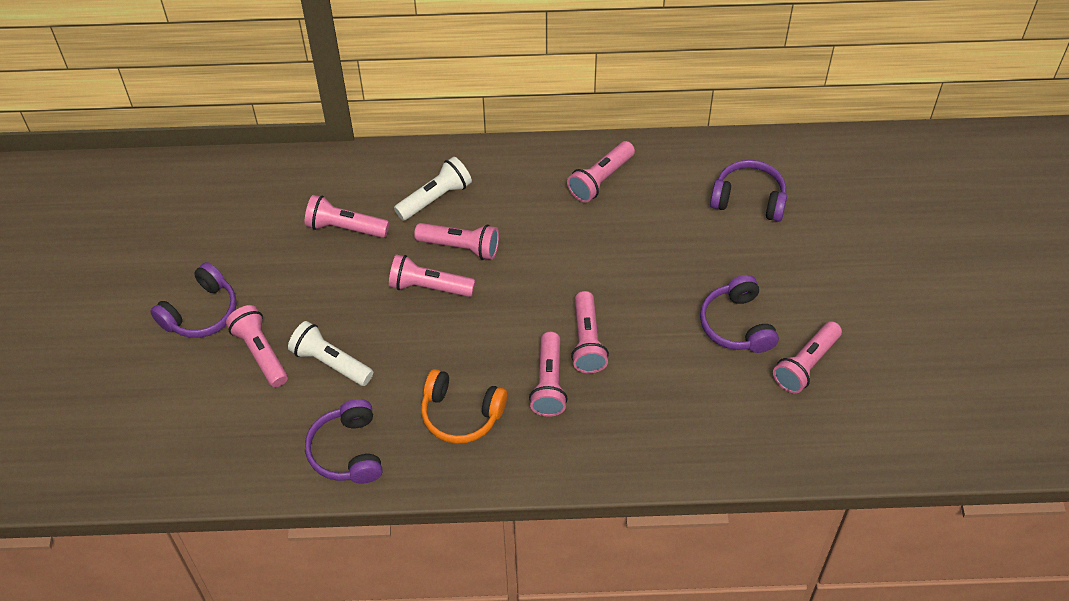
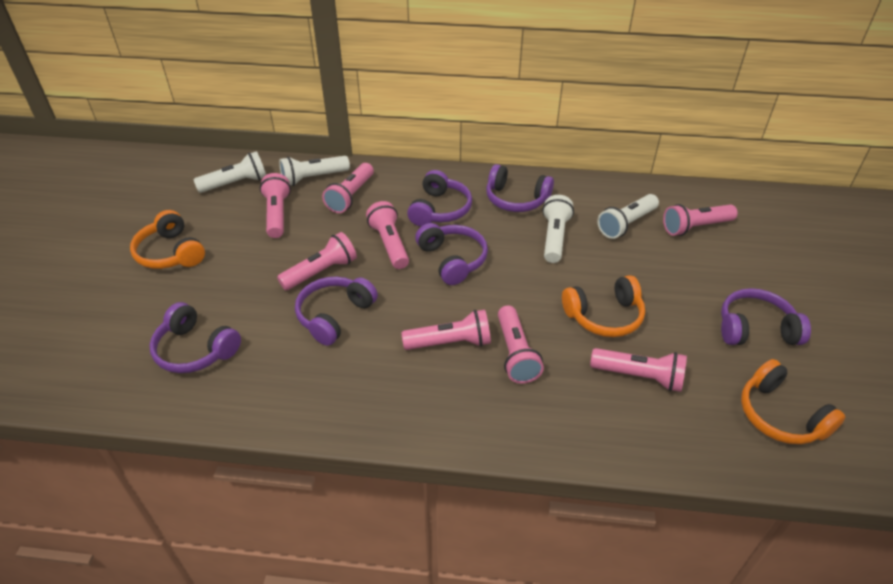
orange headphones: 1 -> 3
purple headphones: 4 -> 6
white flashlight: 2 -> 4

